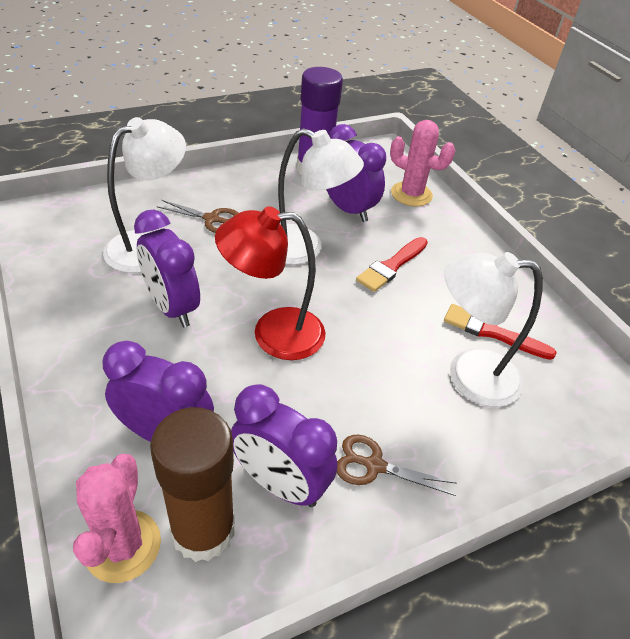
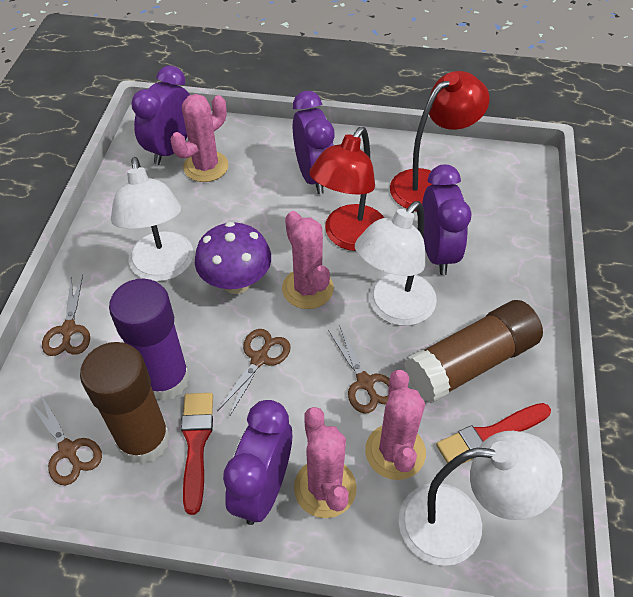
brown glue stick: 1 -> 2
brown scissors: 2 -> 4
pink cactus: 2 -> 4
purple mushroom: 0 -> 1
red lamp: 1 -> 2

